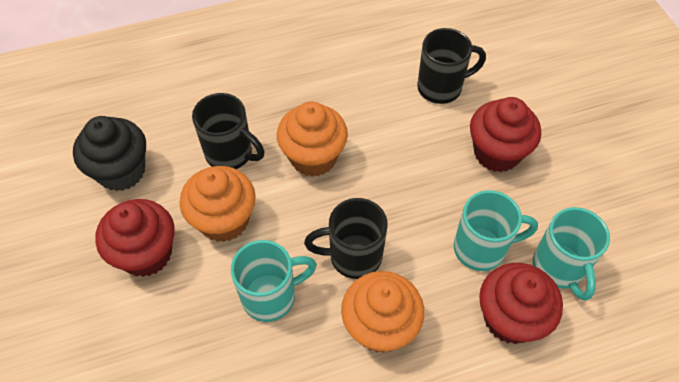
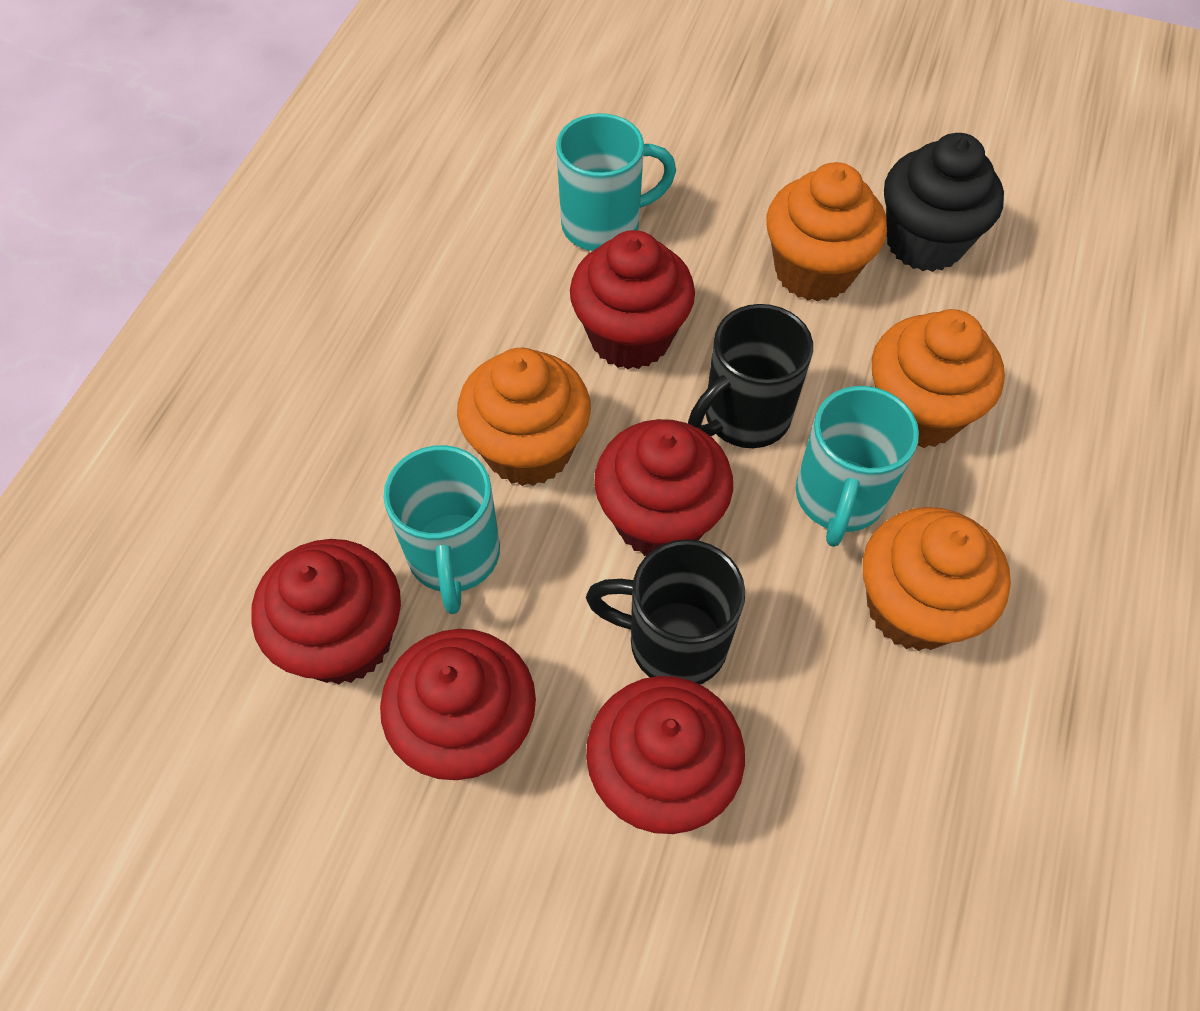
black mug: 3 -> 2
orange cupcake: 3 -> 4
red cupcake: 3 -> 5

